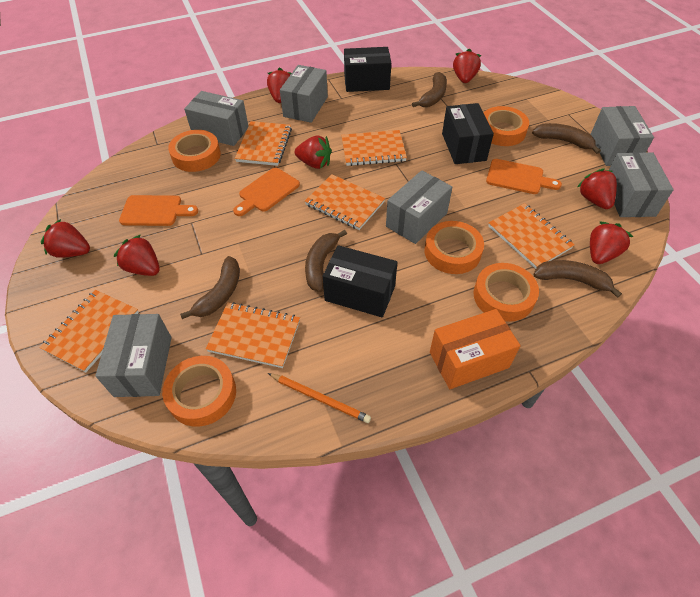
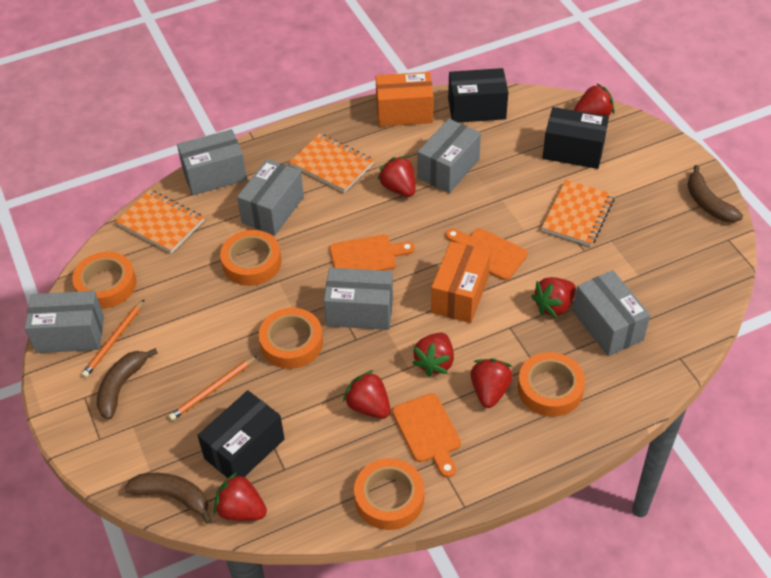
brown banana: 5 -> 3
orange box: 1 -> 2
orange notebook: 6 -> 3
orange pencil: 1 -> 2

